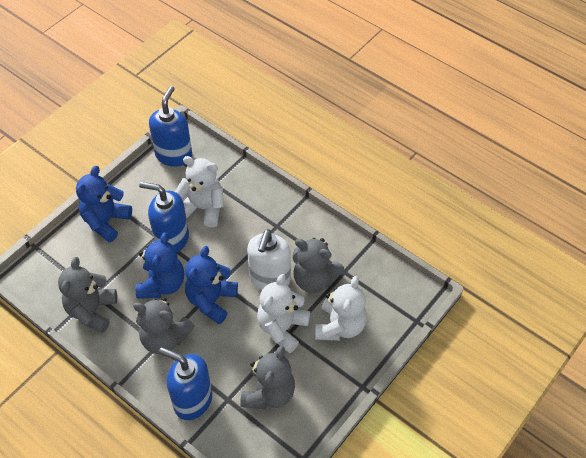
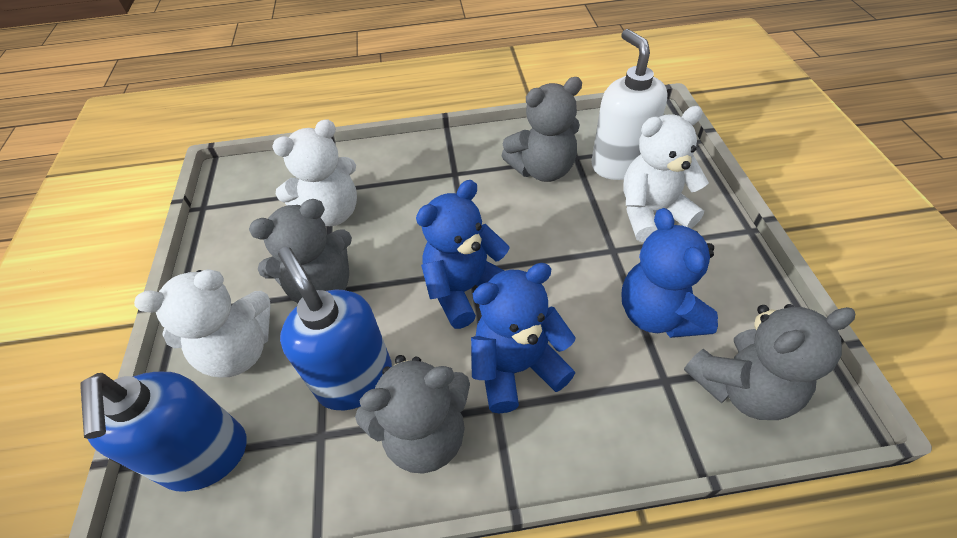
blue soap dispenser: 3 -> 2

